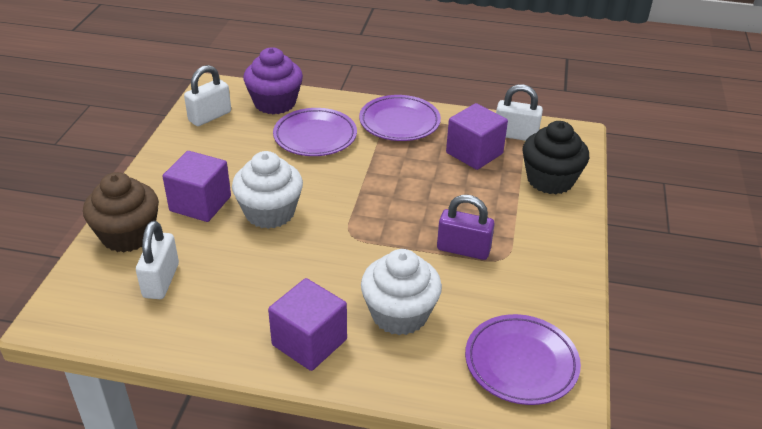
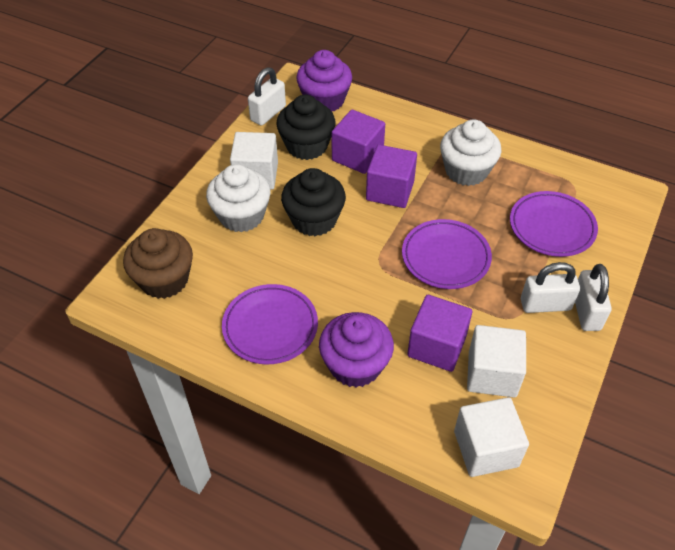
black cupcake: 1 -> 2
purple cupcake: 1 -> 2
purple padlock: 1 -> 0
white cube: 0 -> 3

